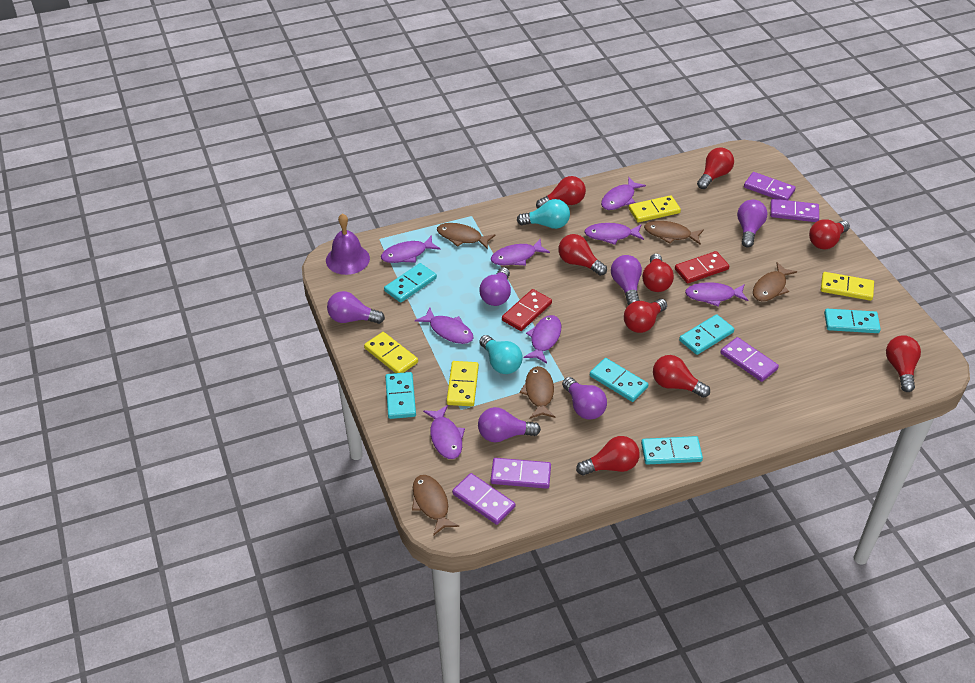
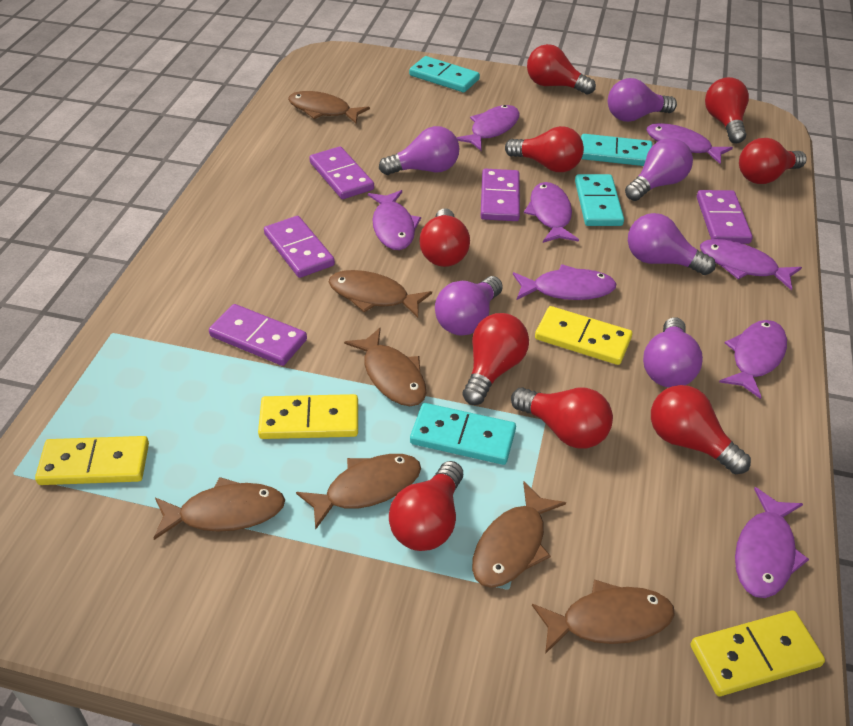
brown fish: 5 -> 7
purple bell: 1 -> 0
red domino: 2 -> 0
turquoise domino: 6 -> 4
turquoise light bulb: 2 -> 0

